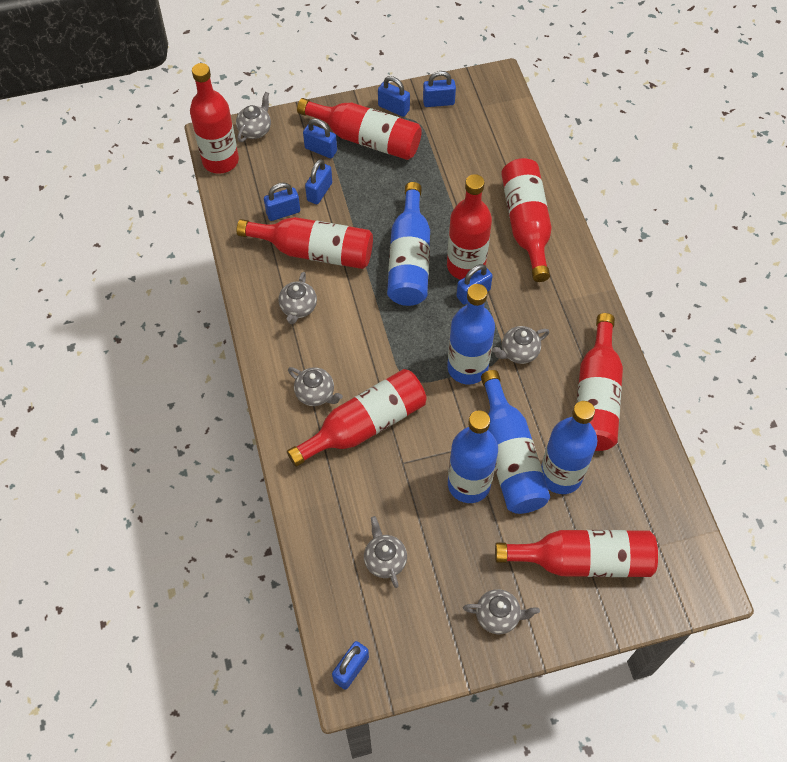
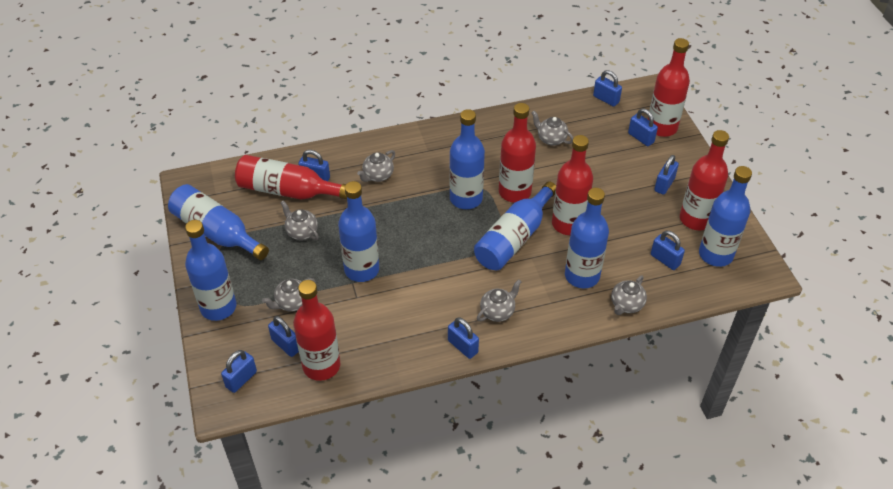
blue bottle: 5 -> 7
blue padlock: 7 -> 8
red bottle: 8 -> 6

